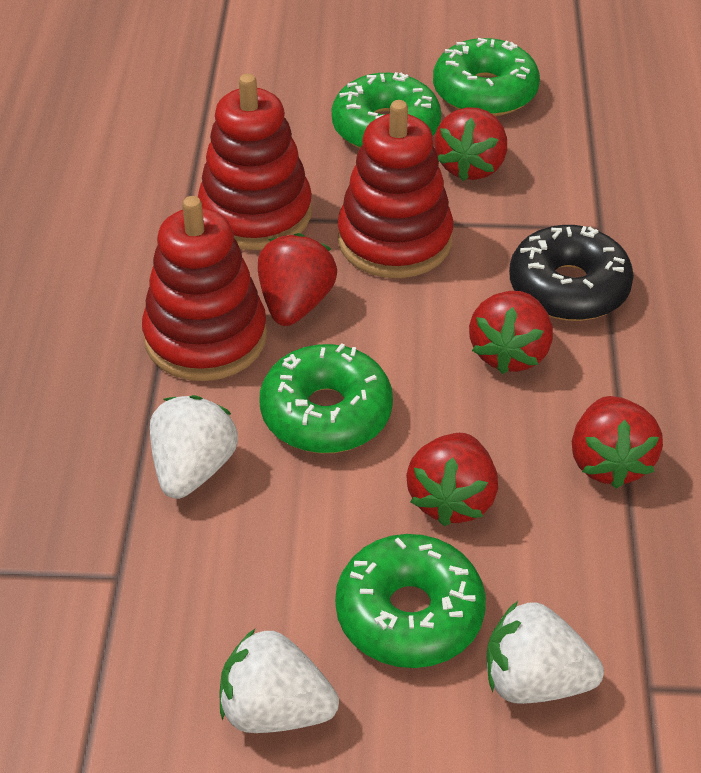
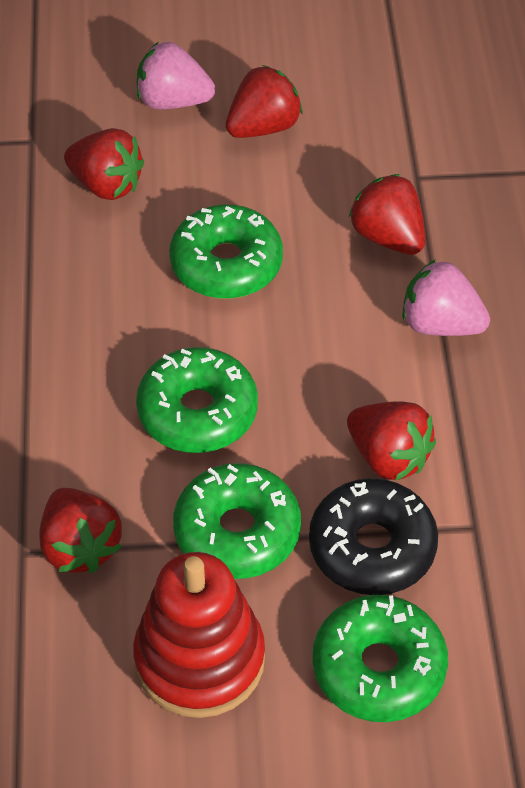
pink strawberry: 0 -> 2
red stacking toy: 3 -> 1
white strawberry: 3 -> 0

